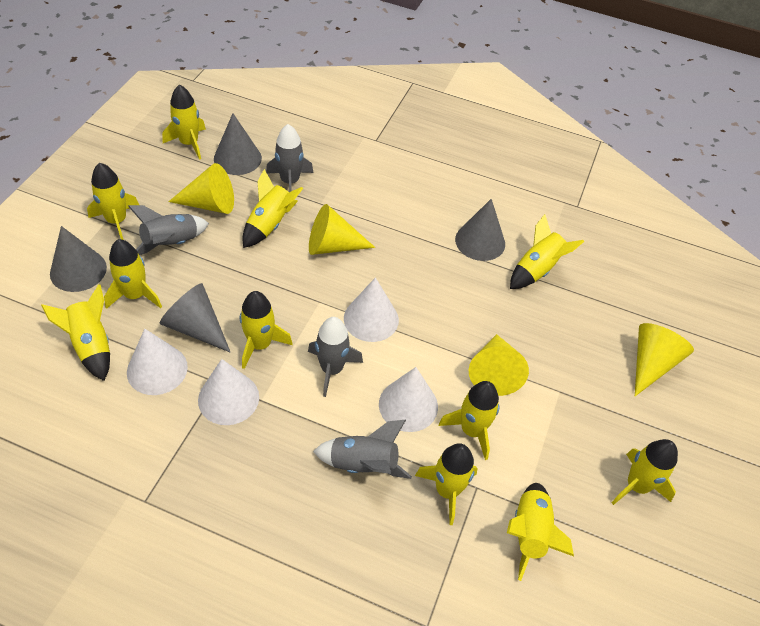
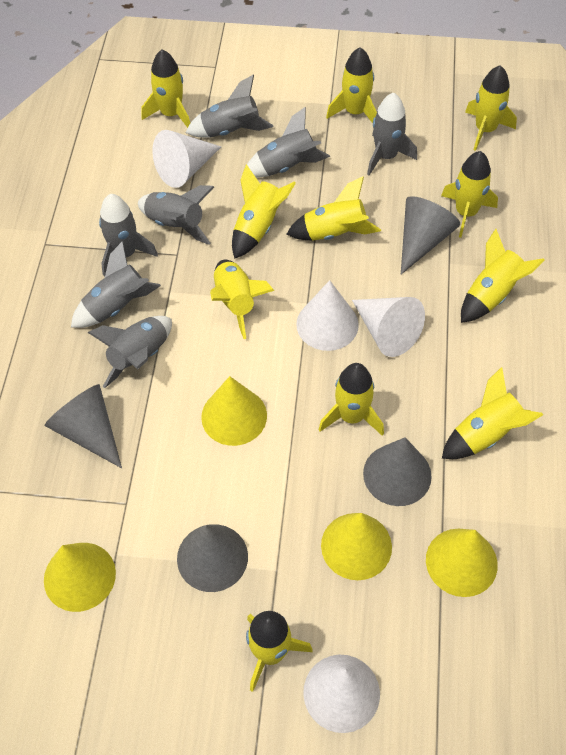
grey rocket: 4 -> 7

